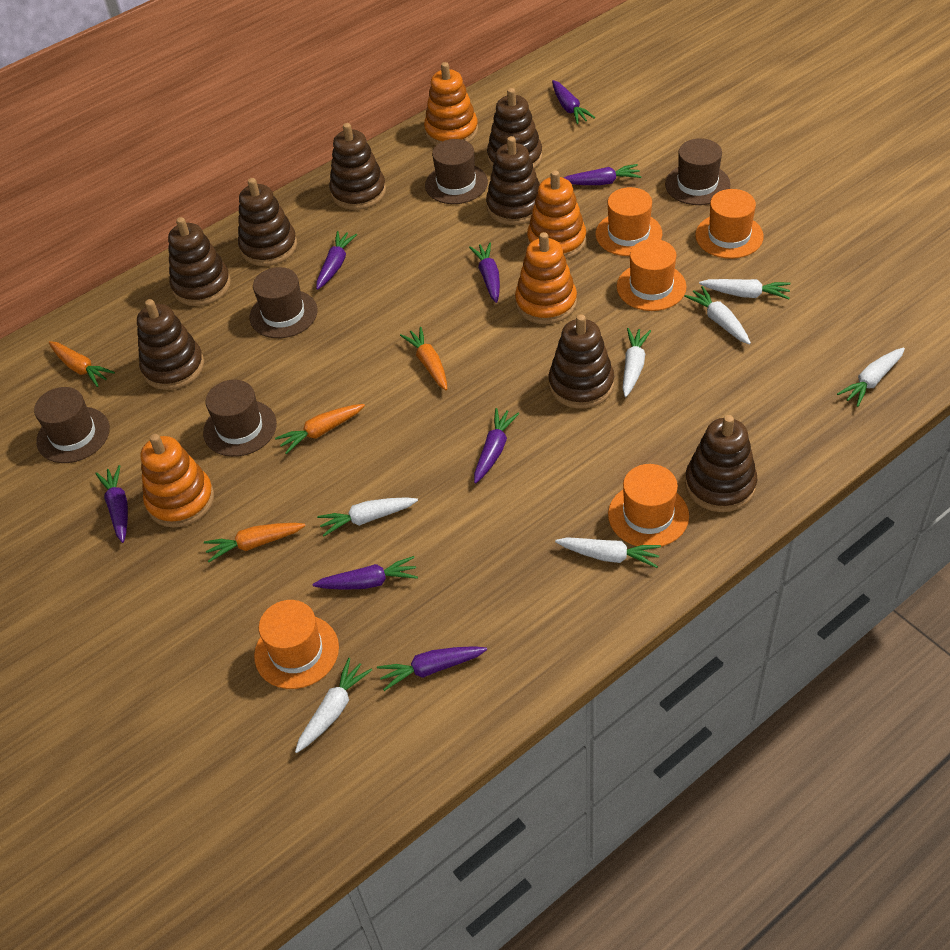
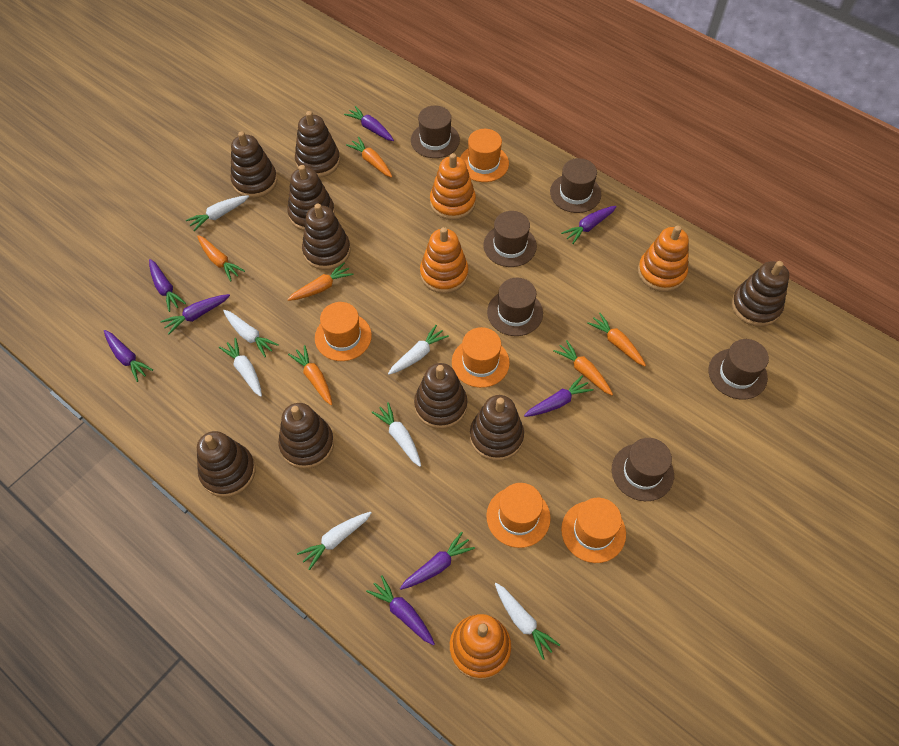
brown hat: 5 -> 6
brown stacking toy: 8 -> 9
orange carrot: 4 -> 6

